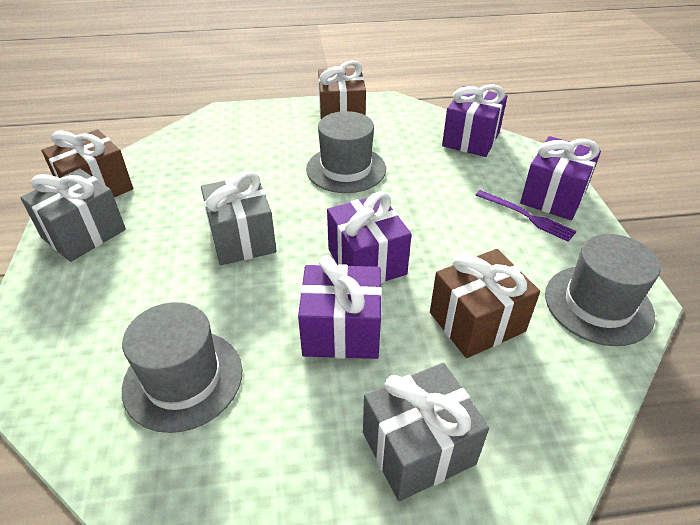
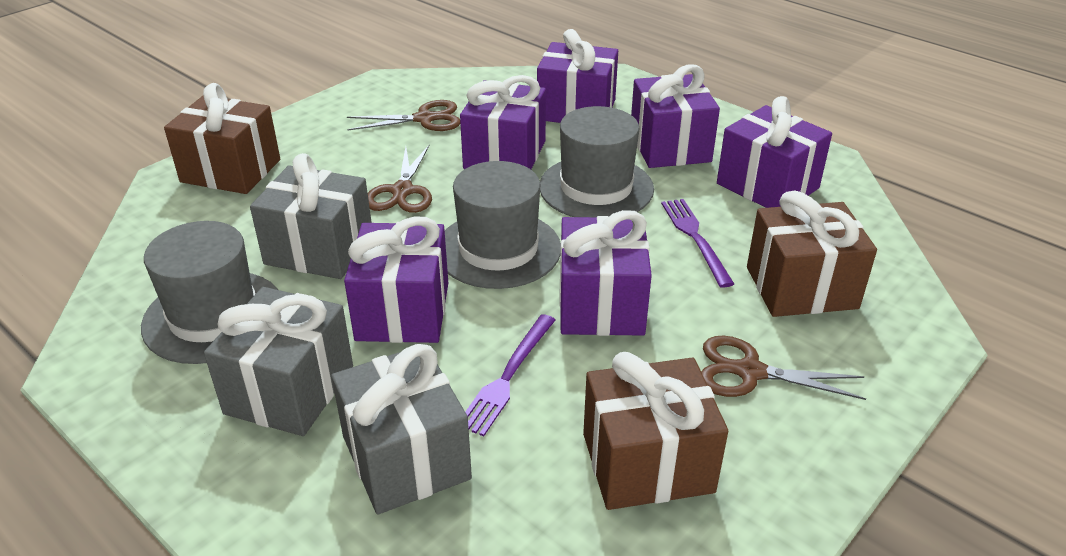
brown scissors: 0 -> 3
purple fork: 1 -> 2
purple gift: 4 -> 6

